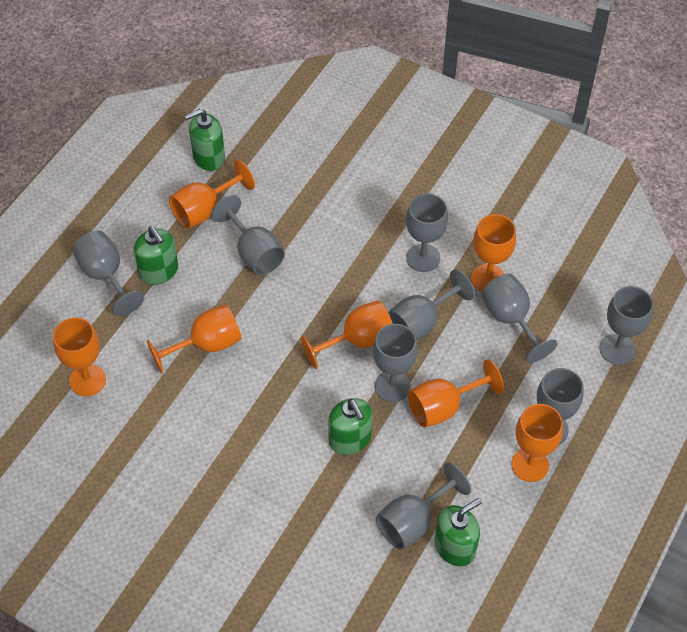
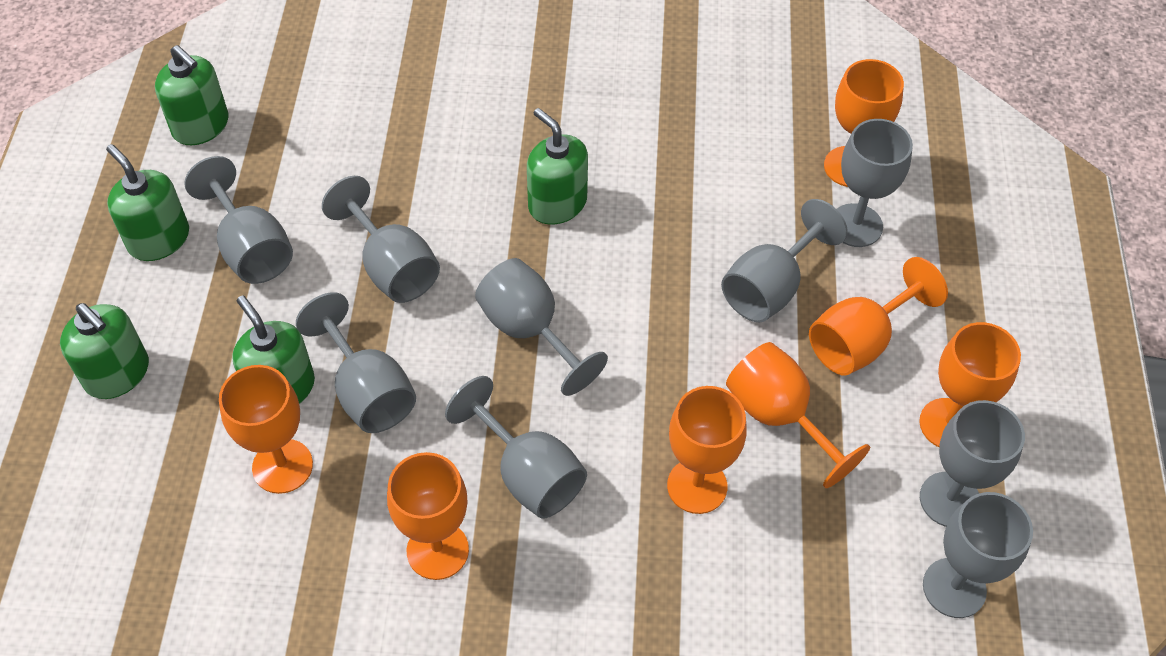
green soap dispenser: 4 -> 5

